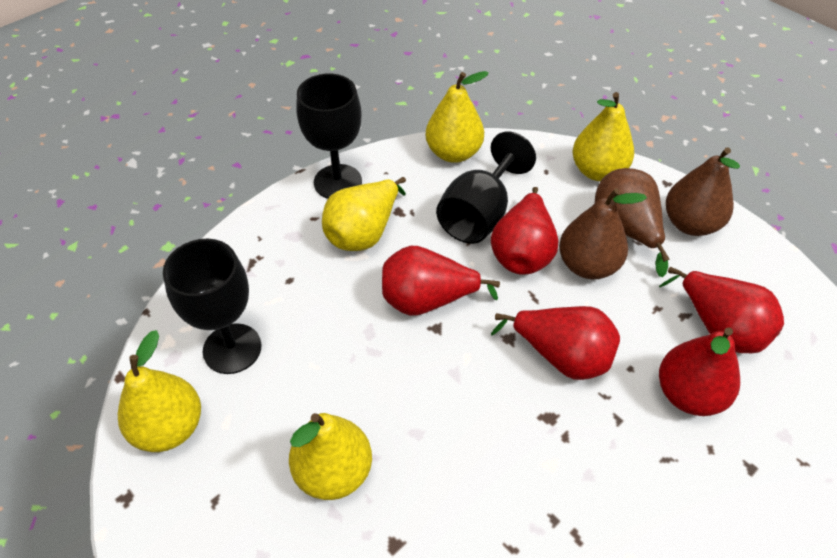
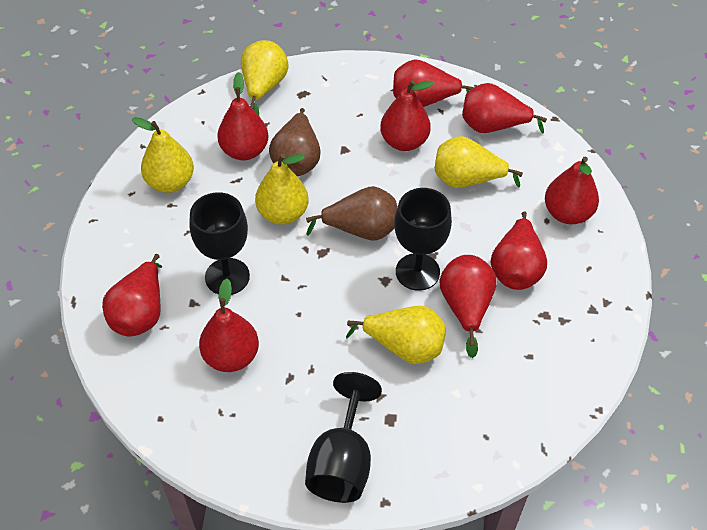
brown pear: 3 -> 2
red pear: 5 -> 9

